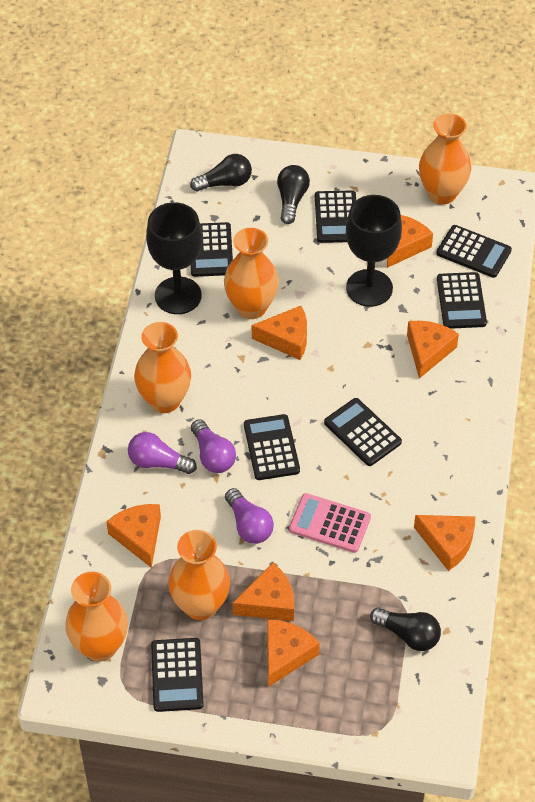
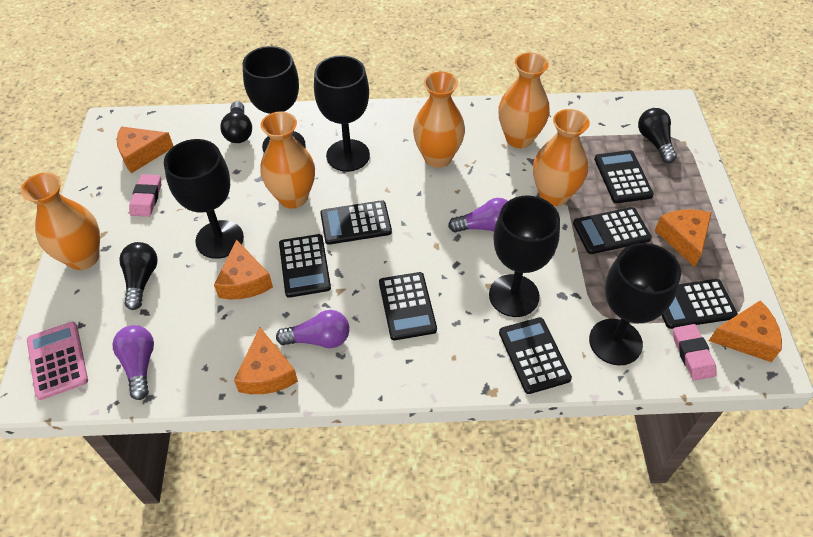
black goblet: 2 -> 5
orange cheese: 7 -> 5
pink eraser: 0 -> 2

